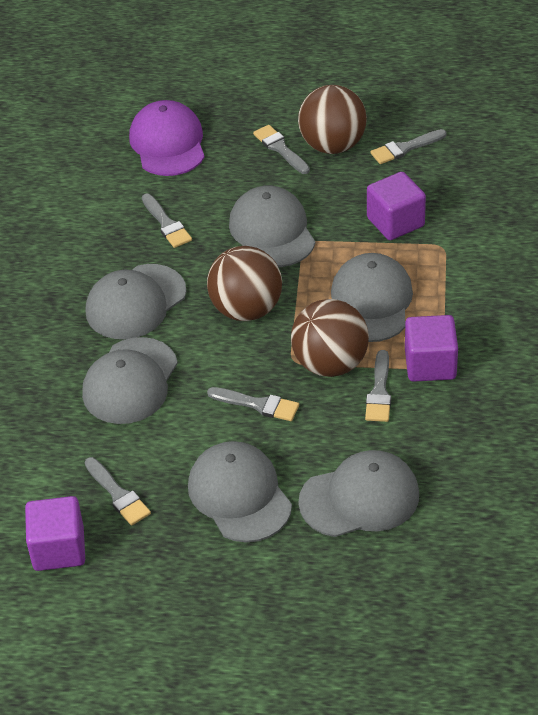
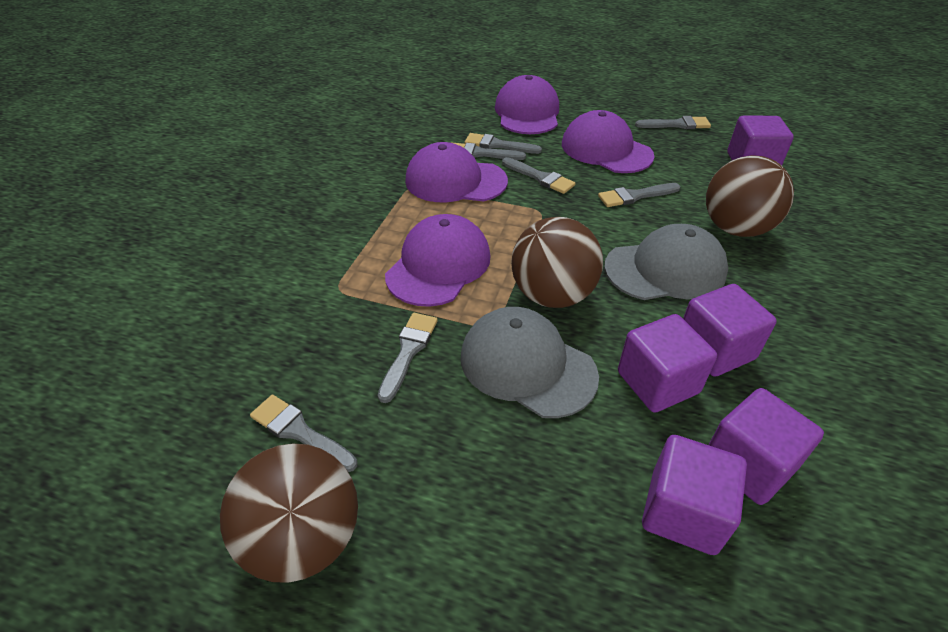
grey brush: 6 -> 7
grey cap: 6 -> 2
purple cap: 1 -> 4
purple cube: 3 -> 5

